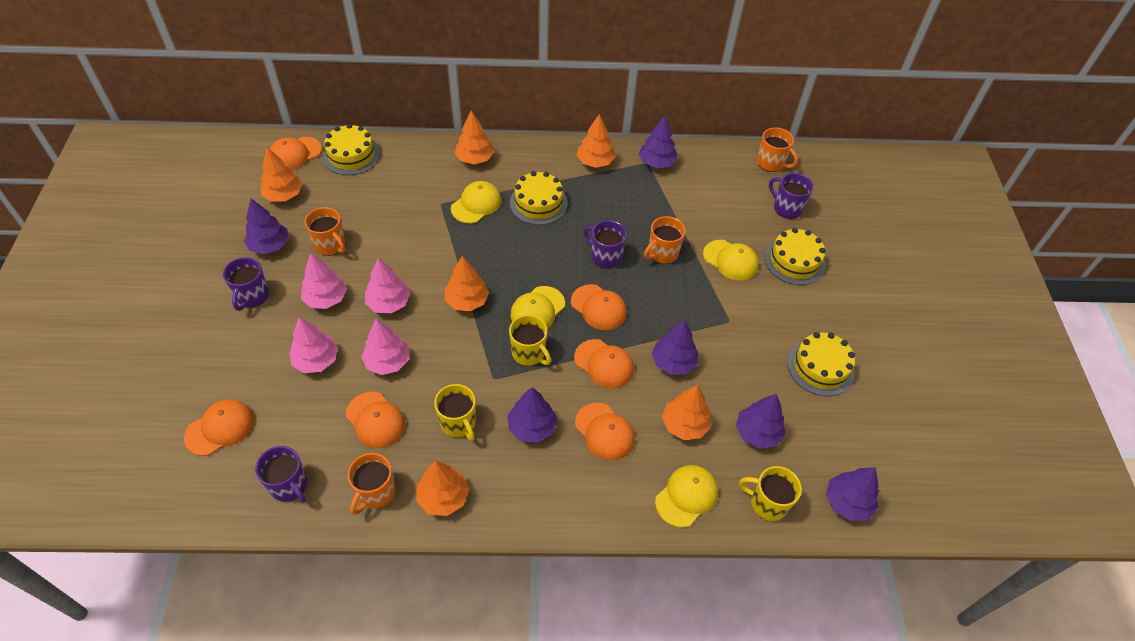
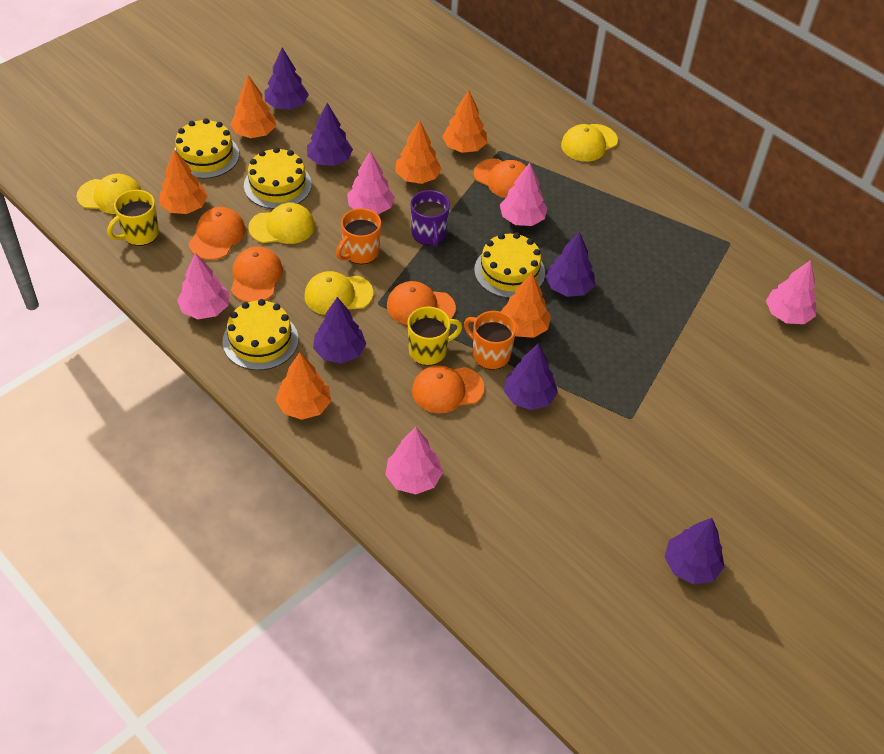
orange cap: 6 -> 5
orange mug: 4 -> 2
pink tree: 4 -> 5
purple mug: 4 -> 1
yellow mug: 3 -> 2

